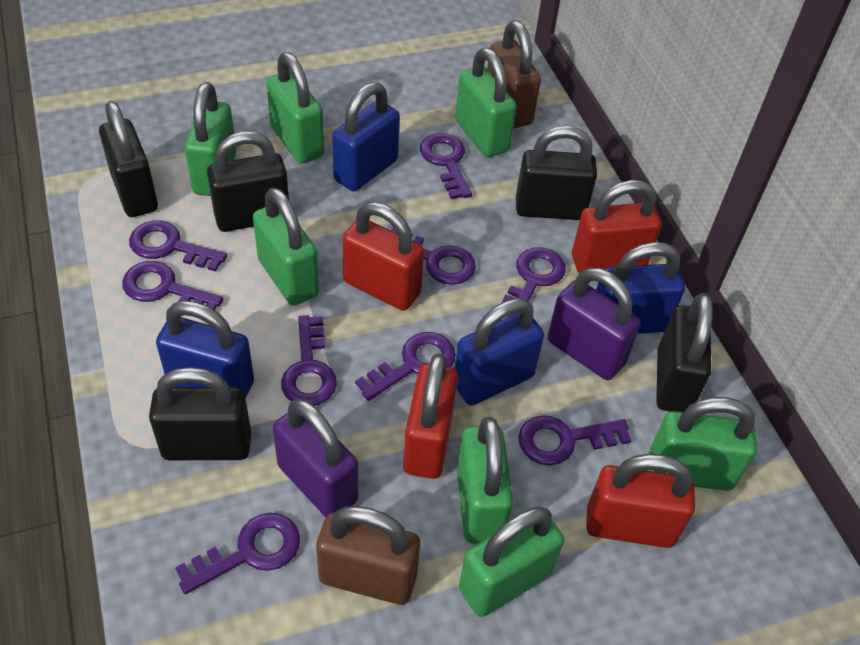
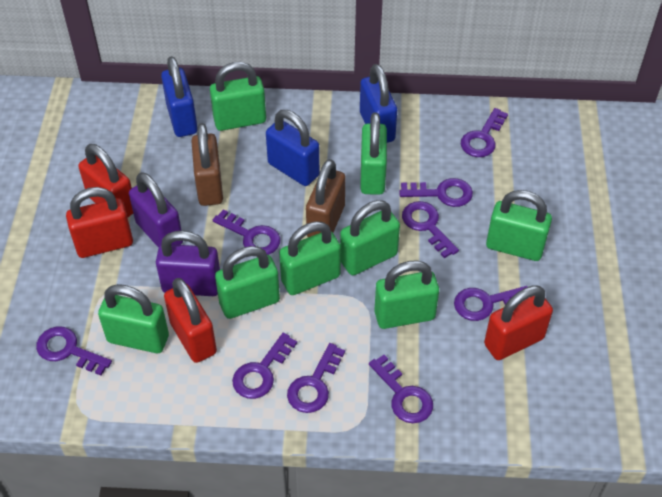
black padlock: 5 -> 0
blue padlock: 4 -> 3
green padlock: 7 -> 8

